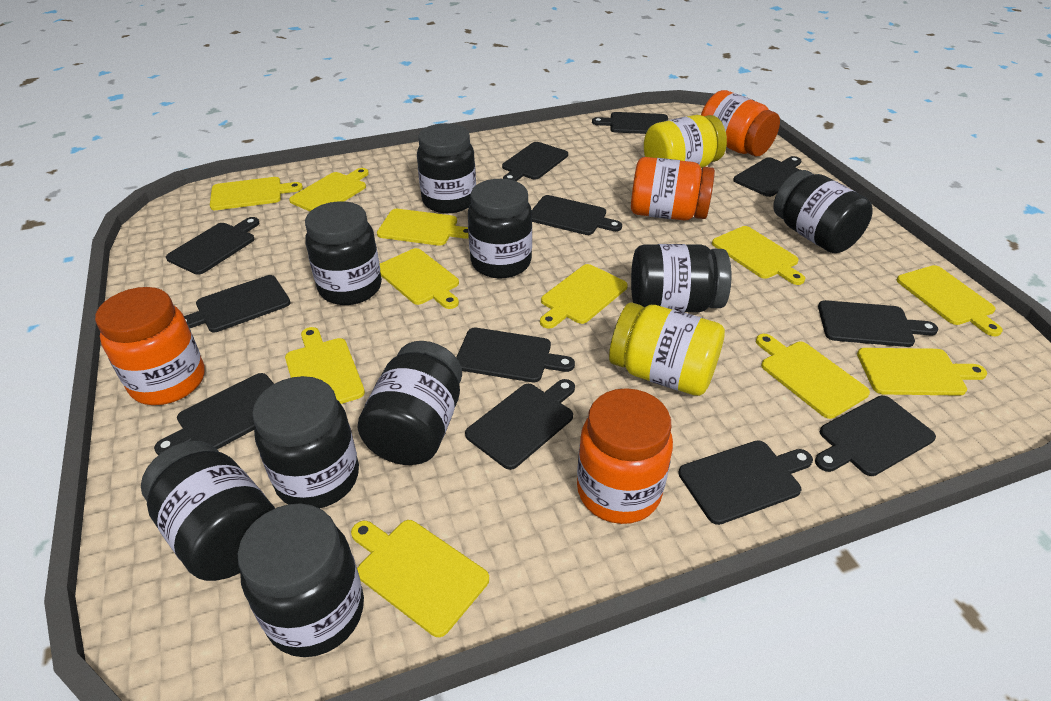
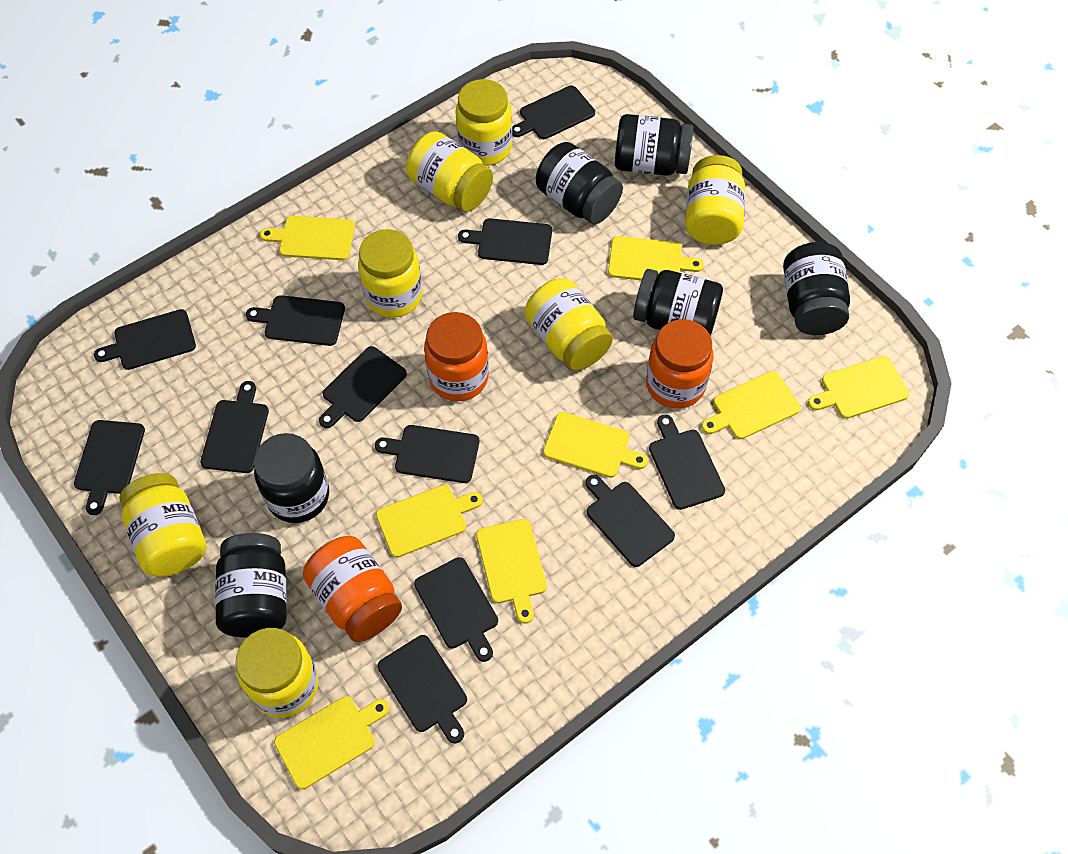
black jar: 9 -> 6
orange jar: 4 -> 3
yellow cutting board: 11 -> 8
yellow jar: 2 -> 7

